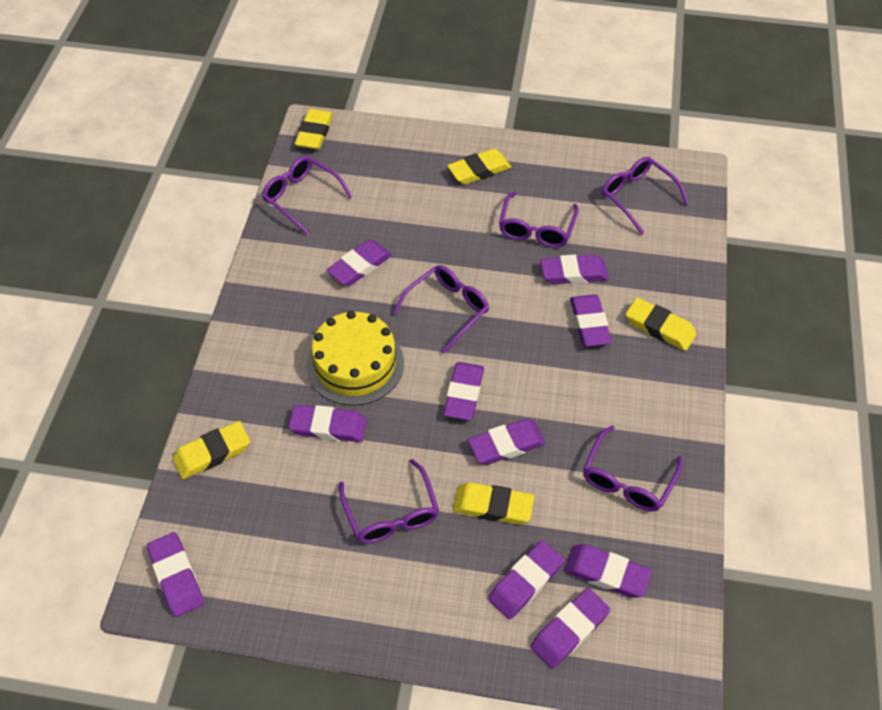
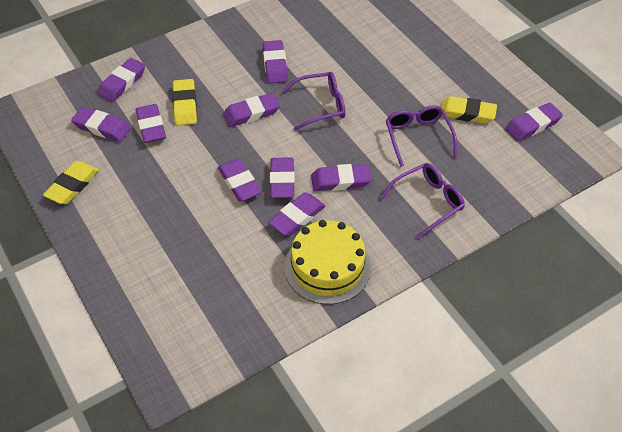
purple glasses: 6 -> 3
yellow eraser: 5 -> 3

